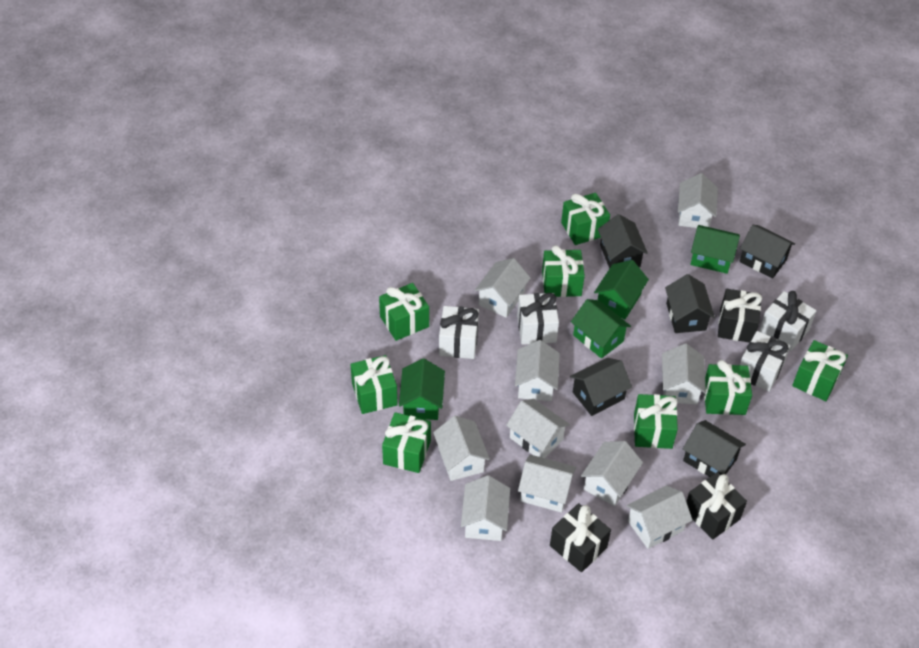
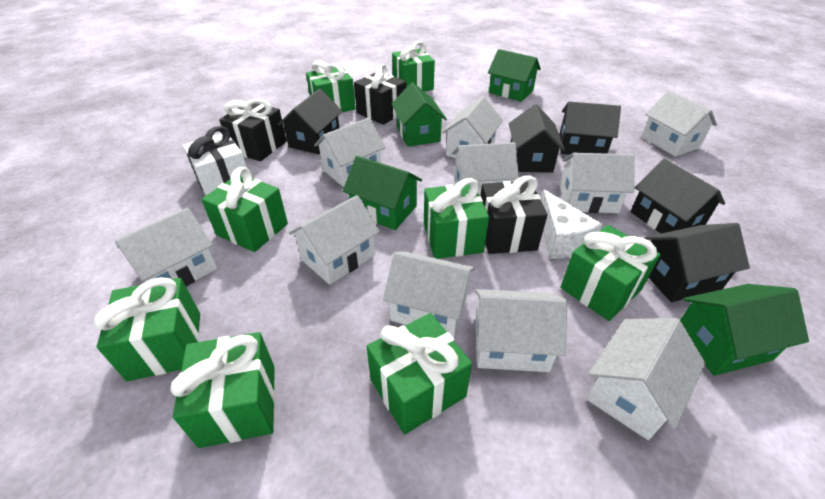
white cheese: 0 -> 1
white gift: 4 -> 1

